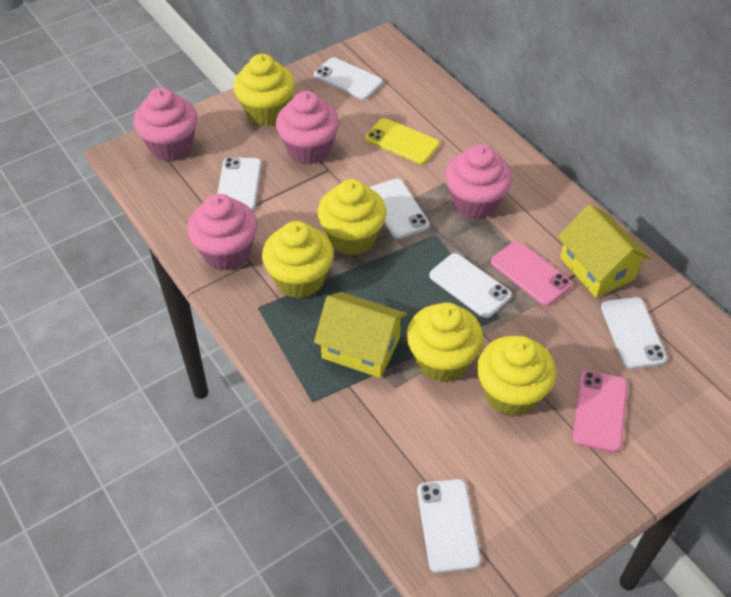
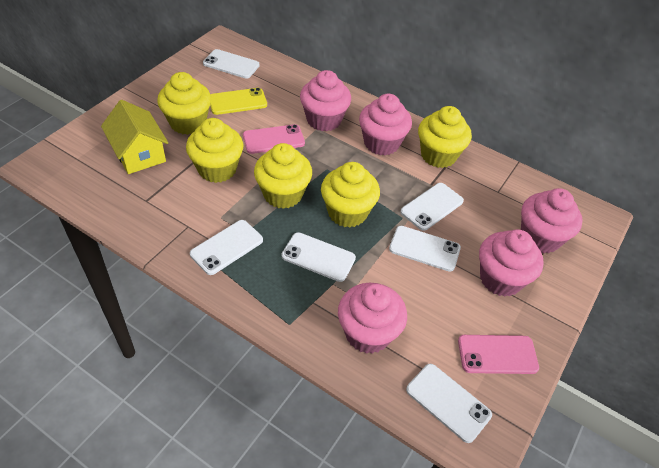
pink cupcake: 4 -> 5
yellow house: 2 -> 1

